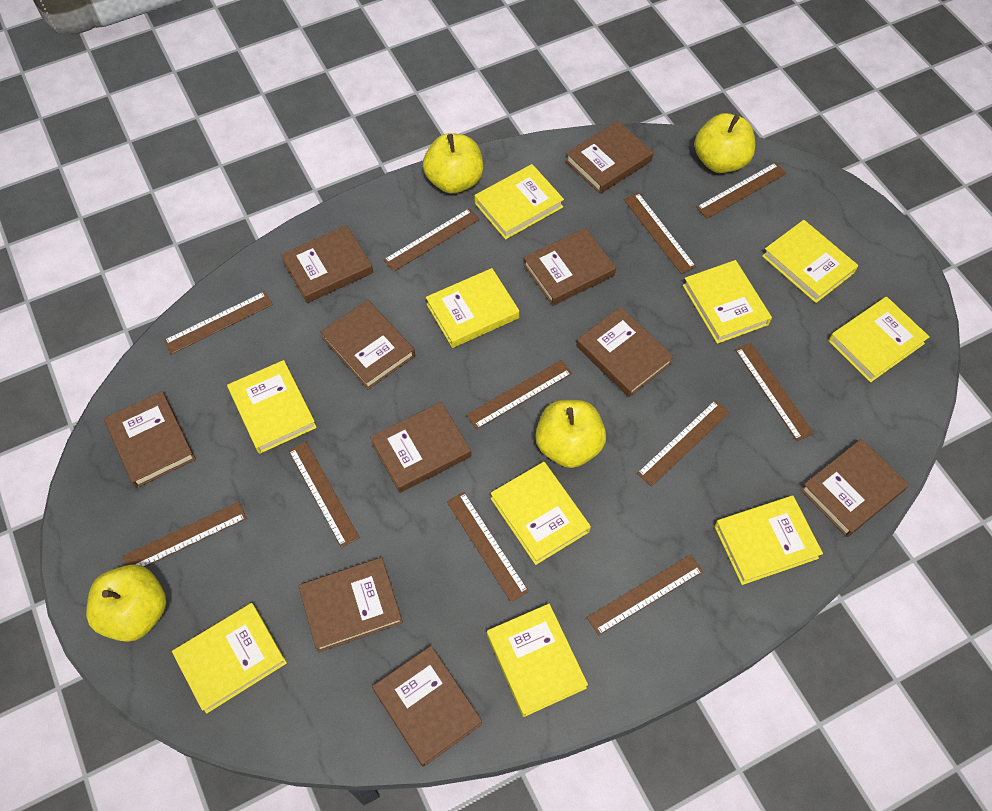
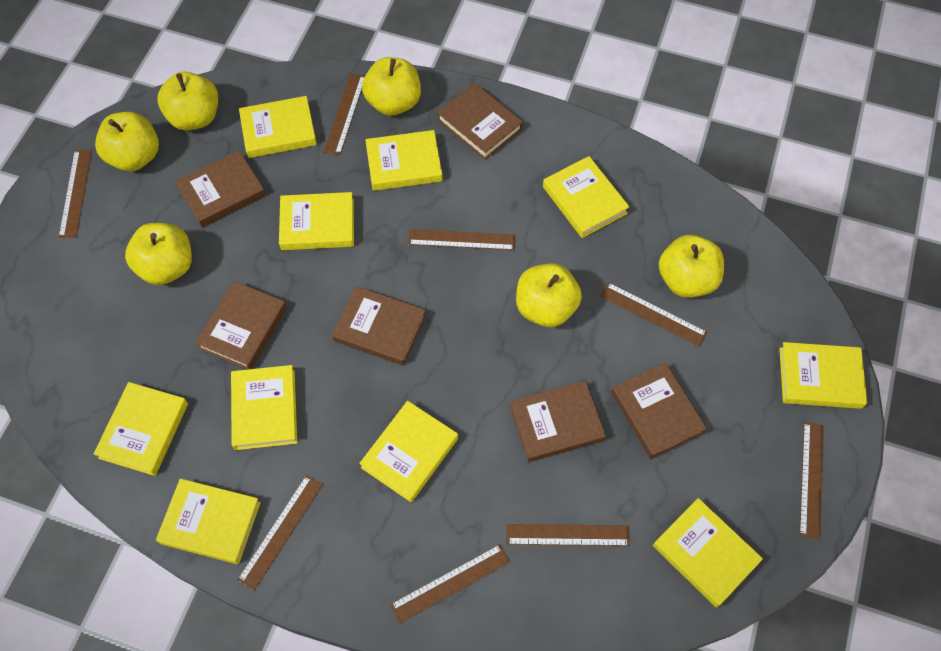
brown book: 10 -> 6
brown ruler: 11 -> 8
yellow apple: 4 -> 6

